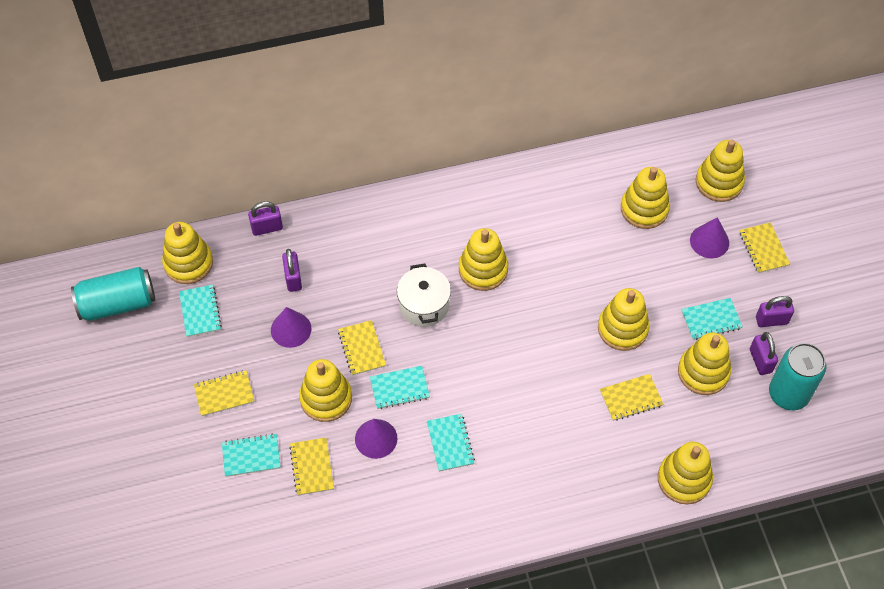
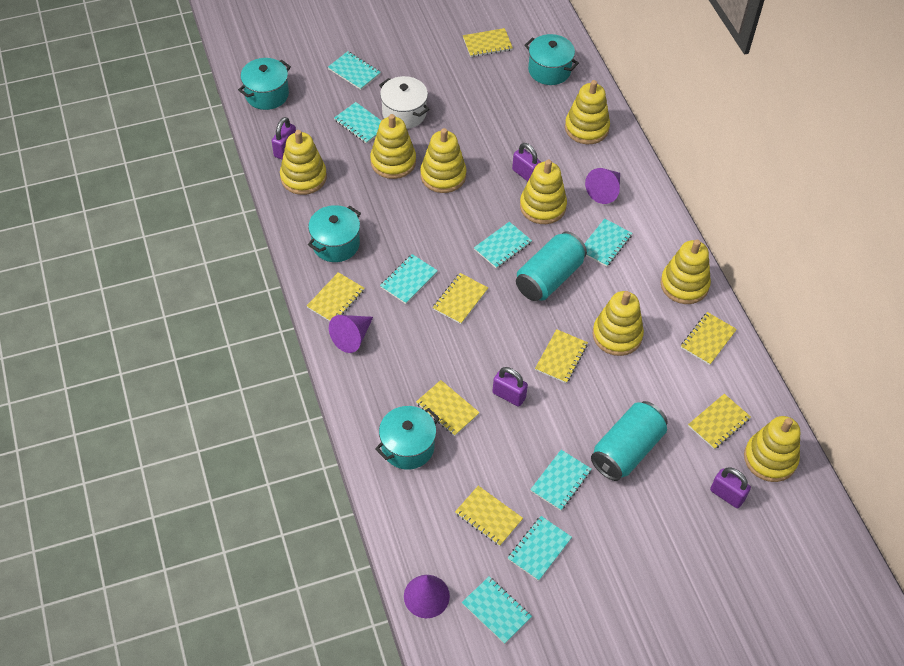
turquoise notebook: 5 -> 8
turquoise pot: 0 -> 4
yellow notebook: 5 -> 8

